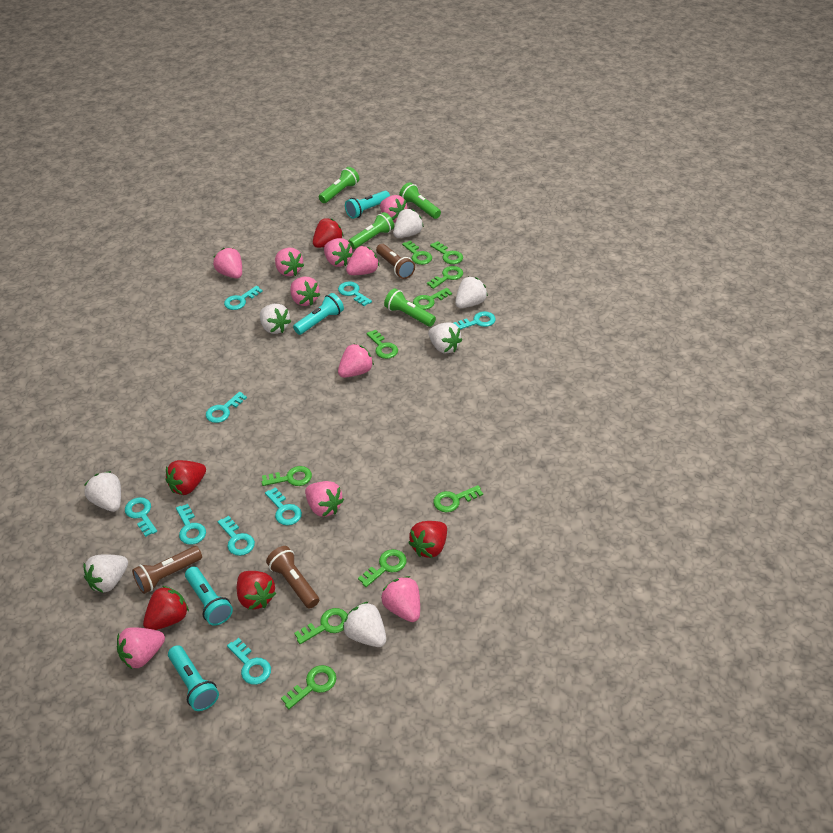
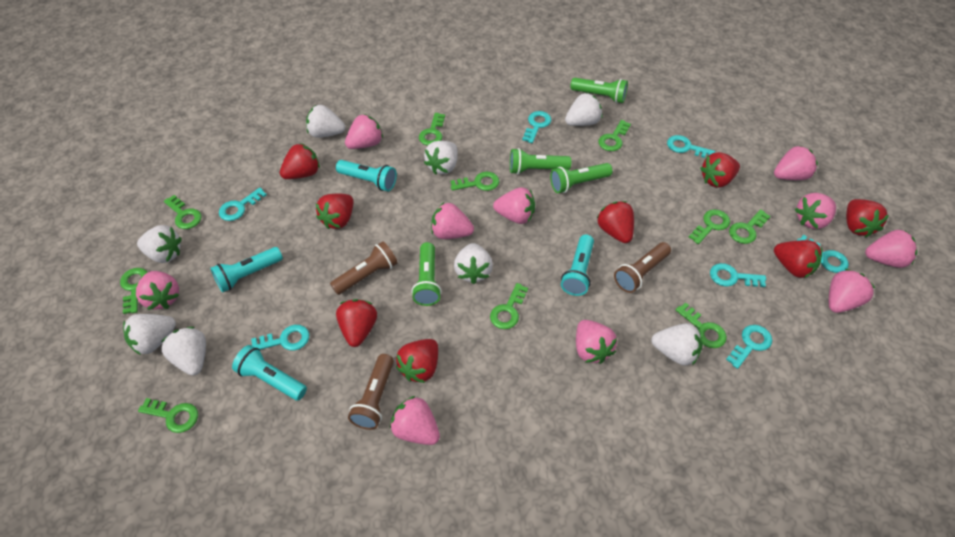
red strawberry: 5 -> 8
turquoise key: 9 -> 7
white strawberry: 7 -> 8

